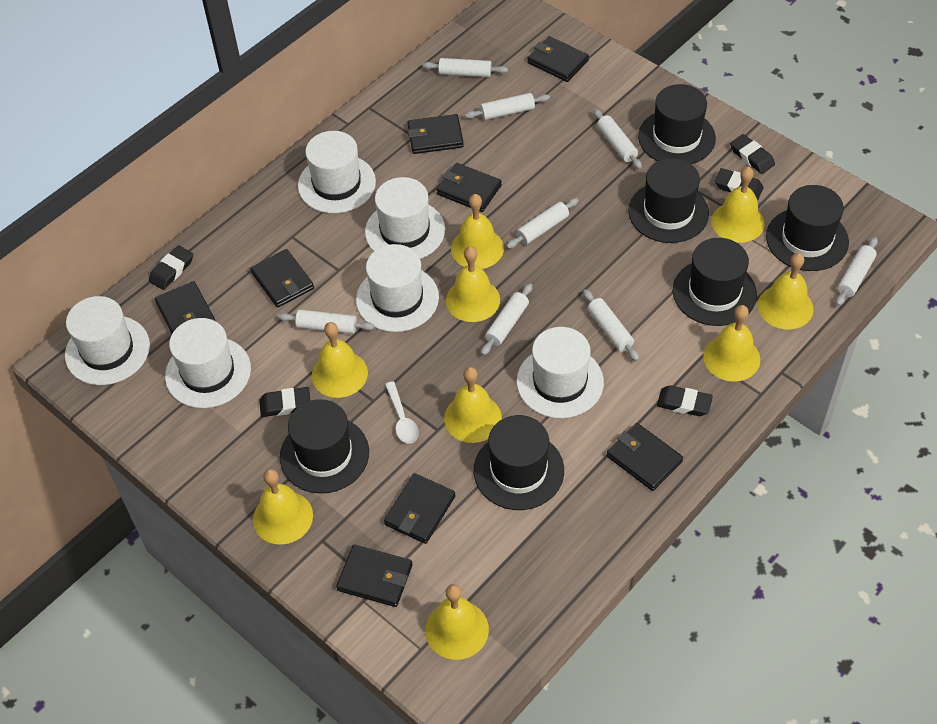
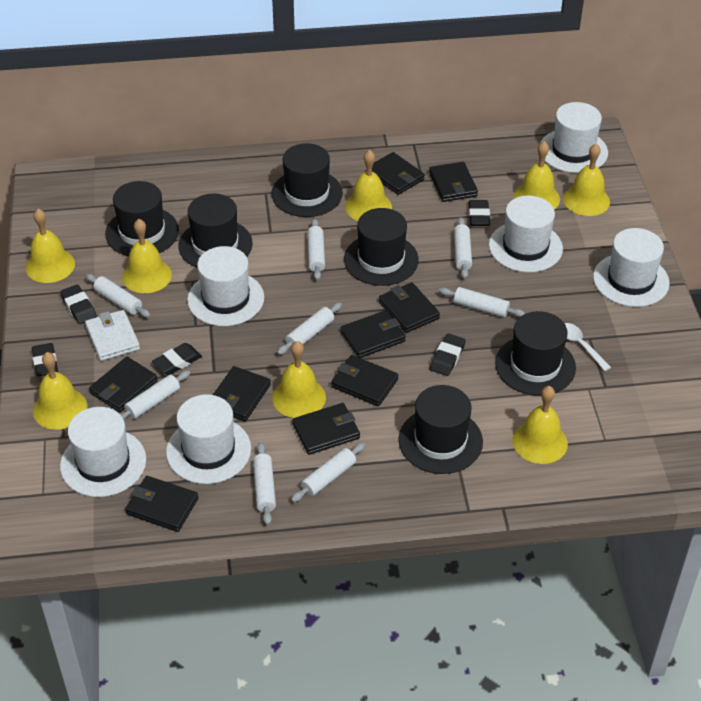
black wallet: 8 -> 9
white wallet: 0 -> 1
yellow bell: 9 -> 8

